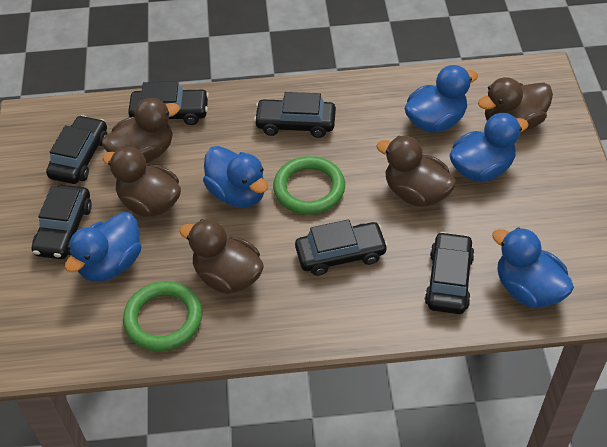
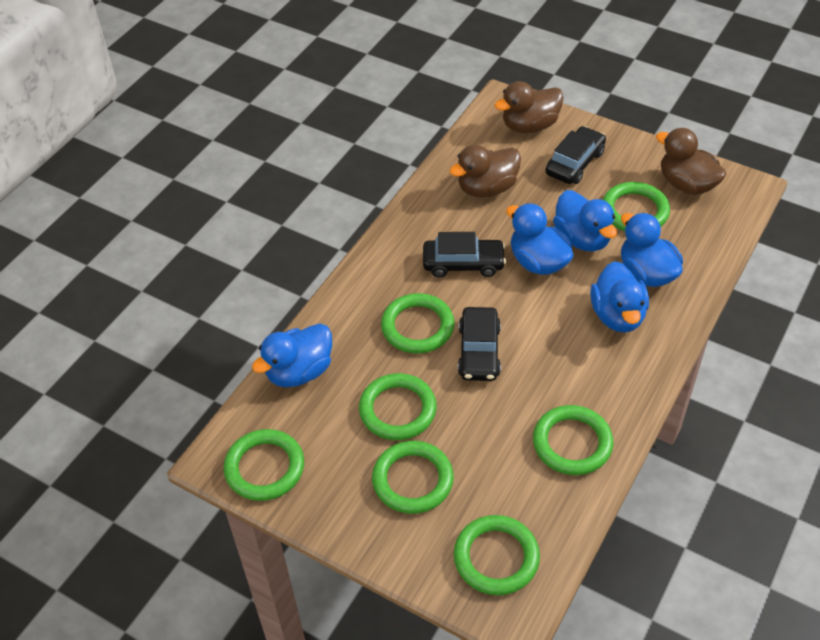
black car: 6 -> 3
brown duck: 5 -> 3
green ring: 2 -> 7

